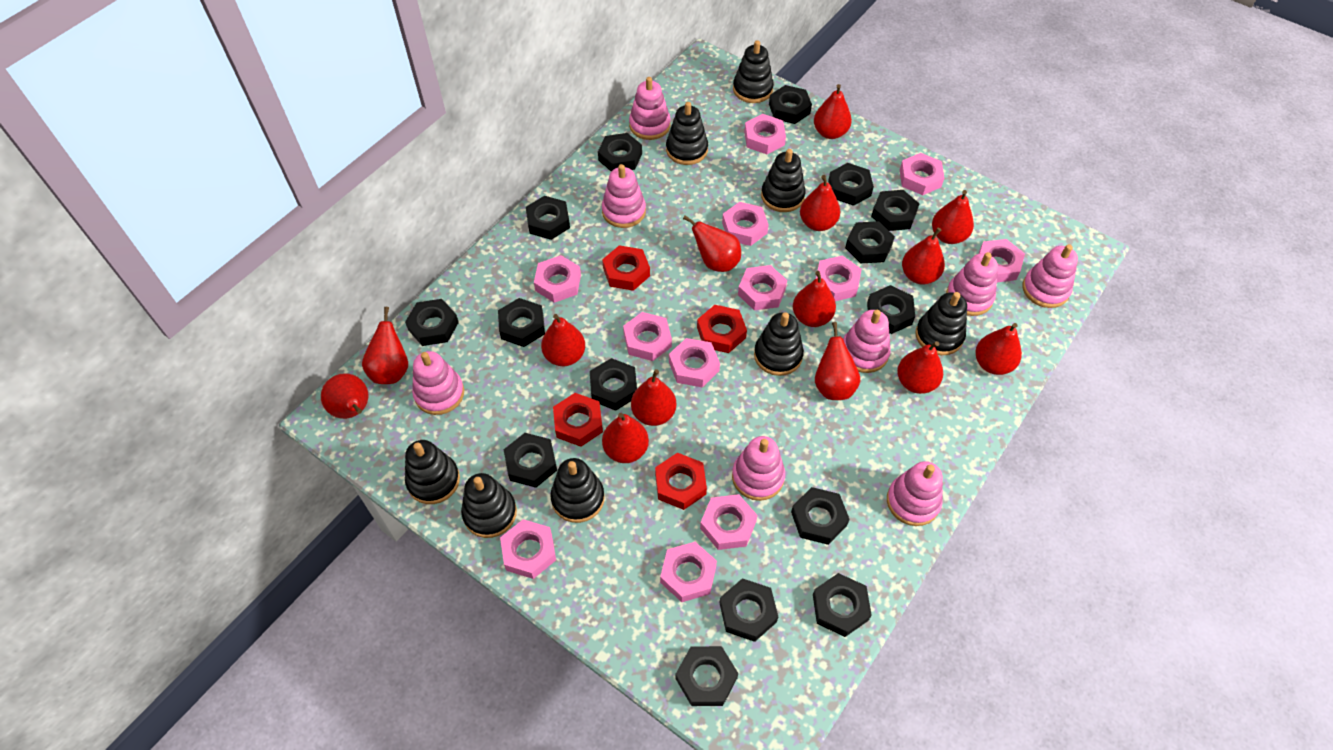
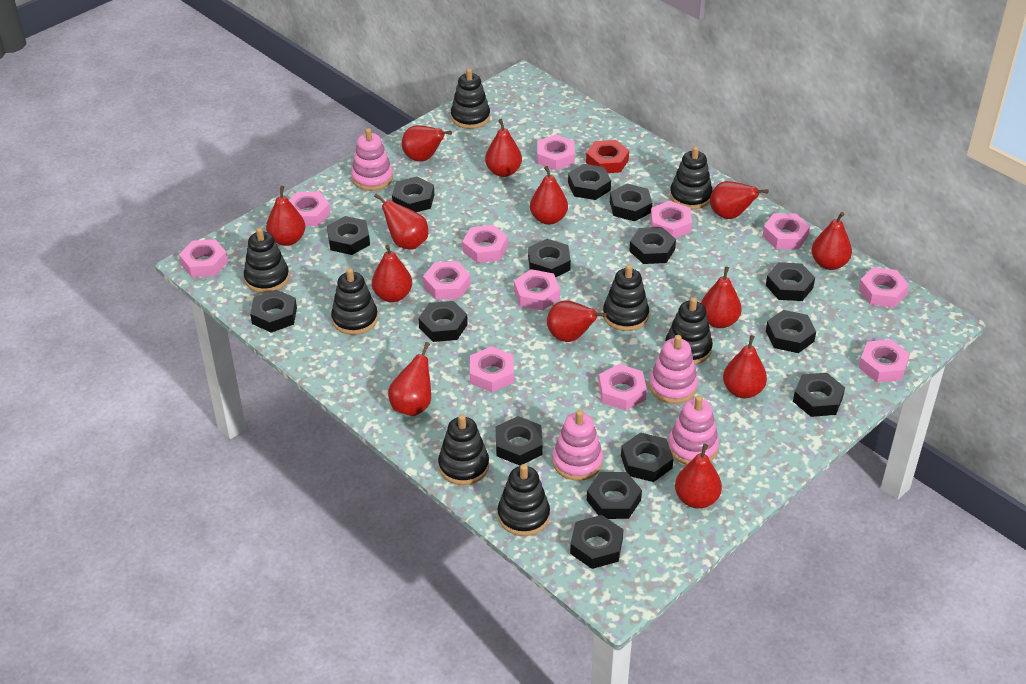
pink stacking toy: 8 -> 4
red nut: 4 -> 1
red pear: 14 -> 13

